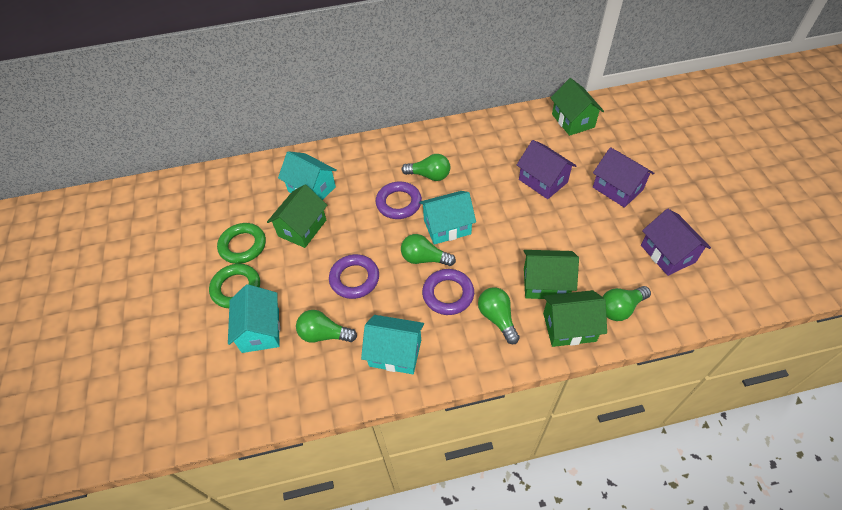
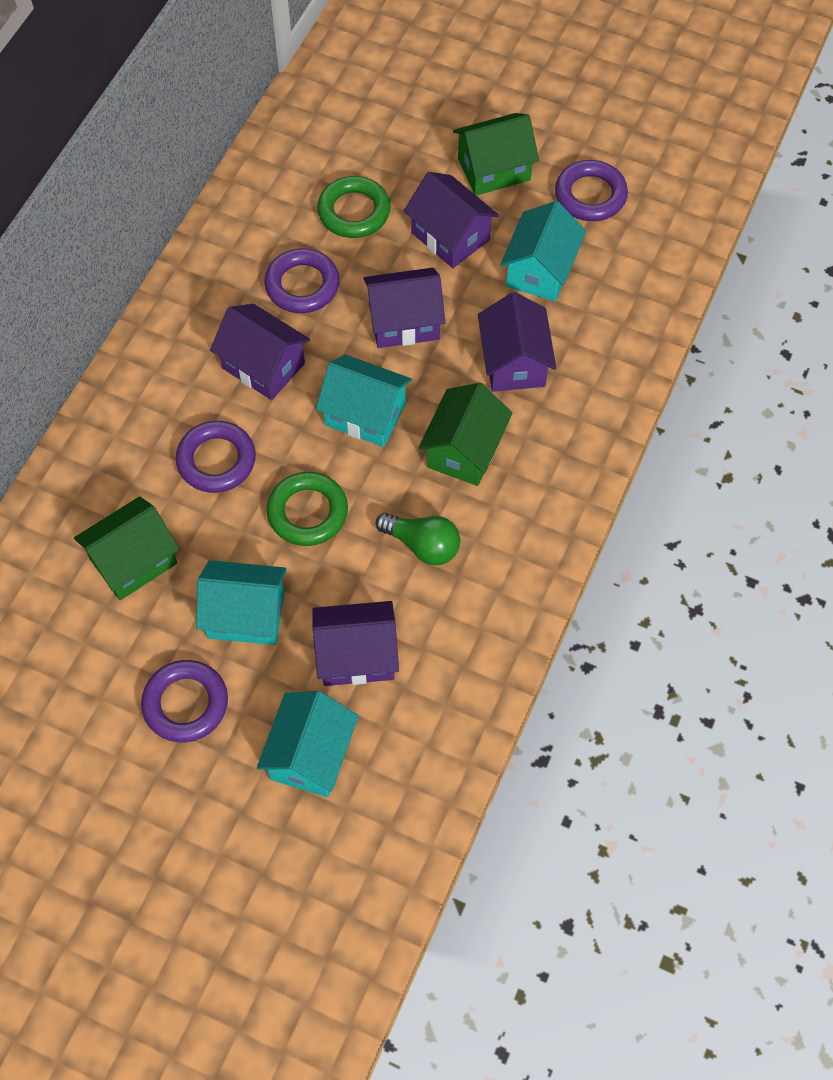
green house: 4 -> 3
green light bulb: 5 -> 1
purple house: 3 -> 5
purple ring: 3 -> 4

